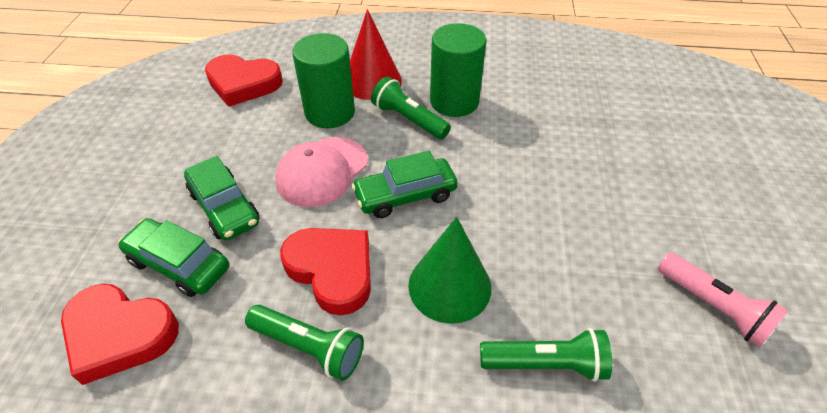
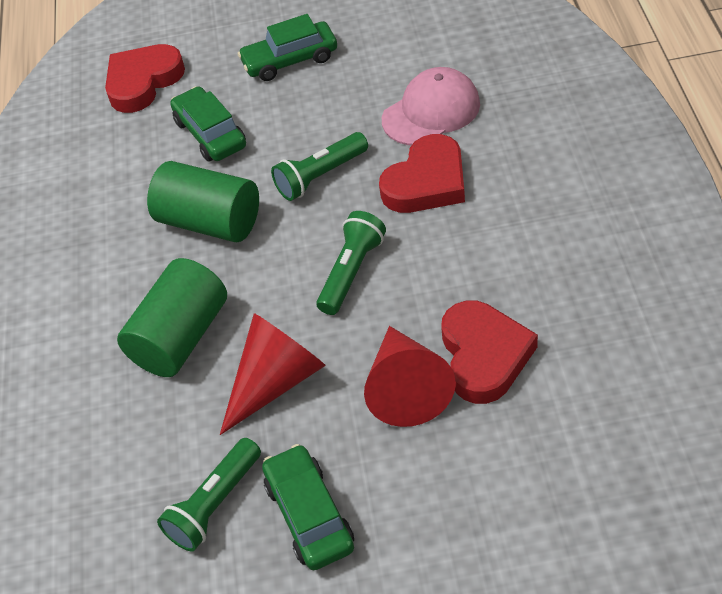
green cone: 1 -> 0
pink flashlight: 1 -> 0
red cone: 1 -> 2

